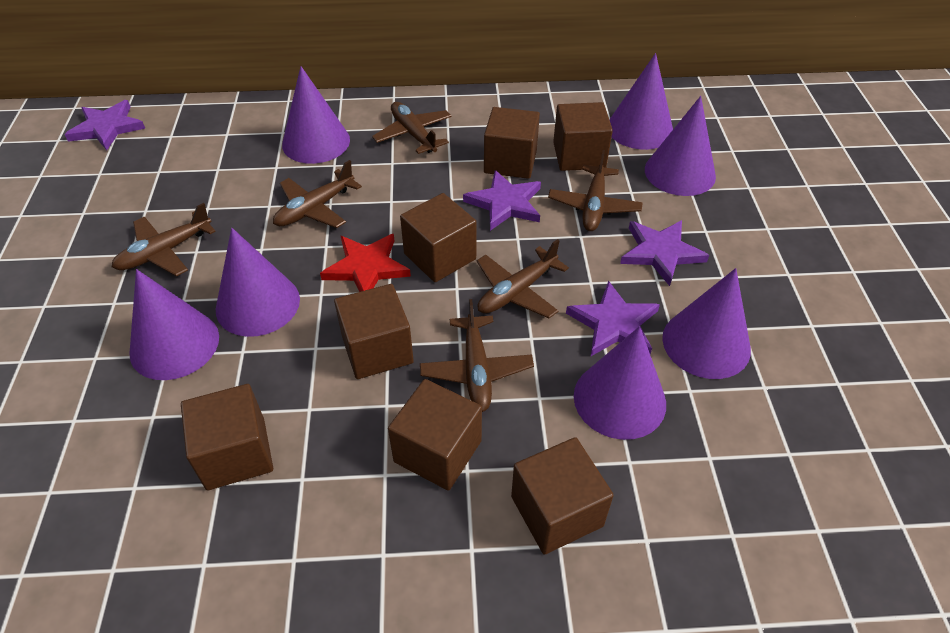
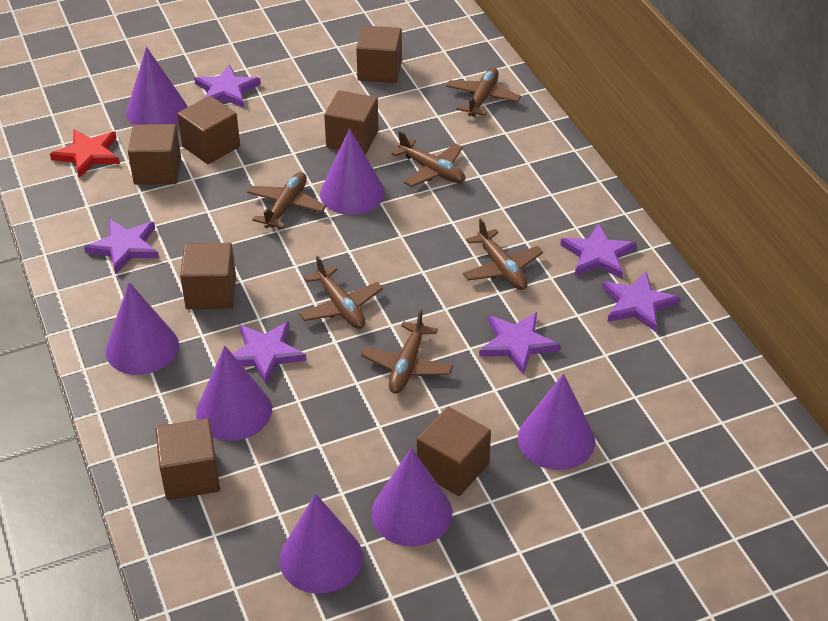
purple star: 4 -> 6

